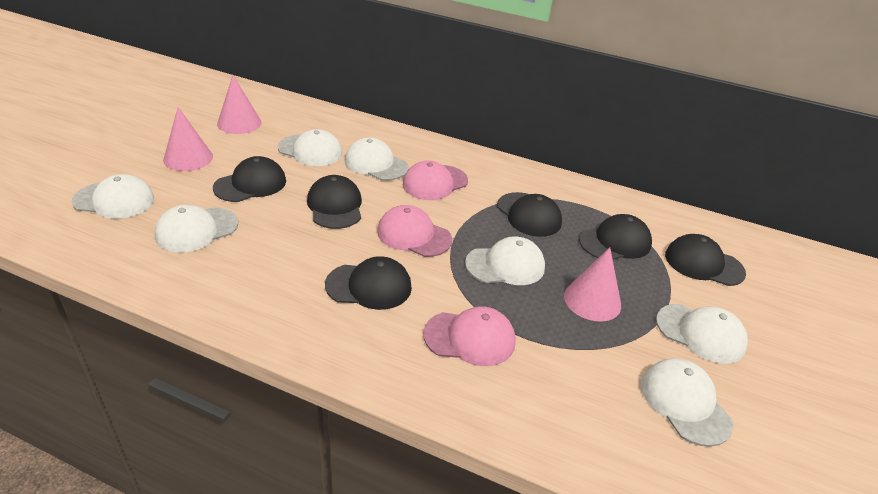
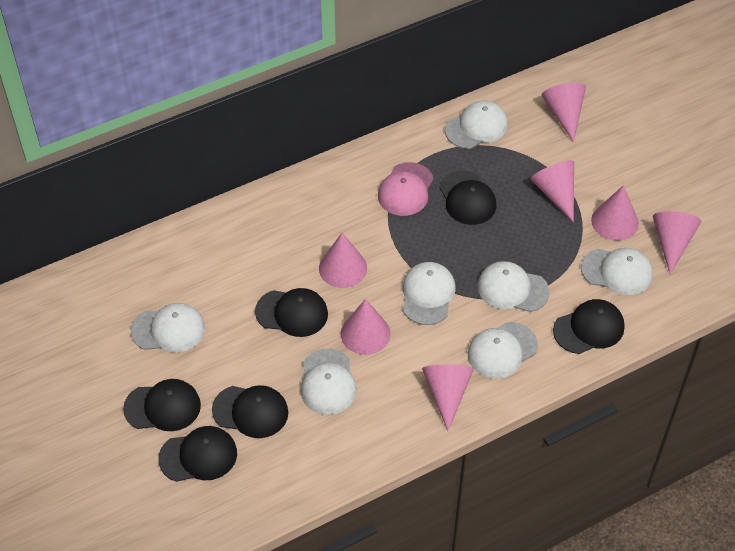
pink cap: 3 -> 1
pink cone: 3 -> 7

